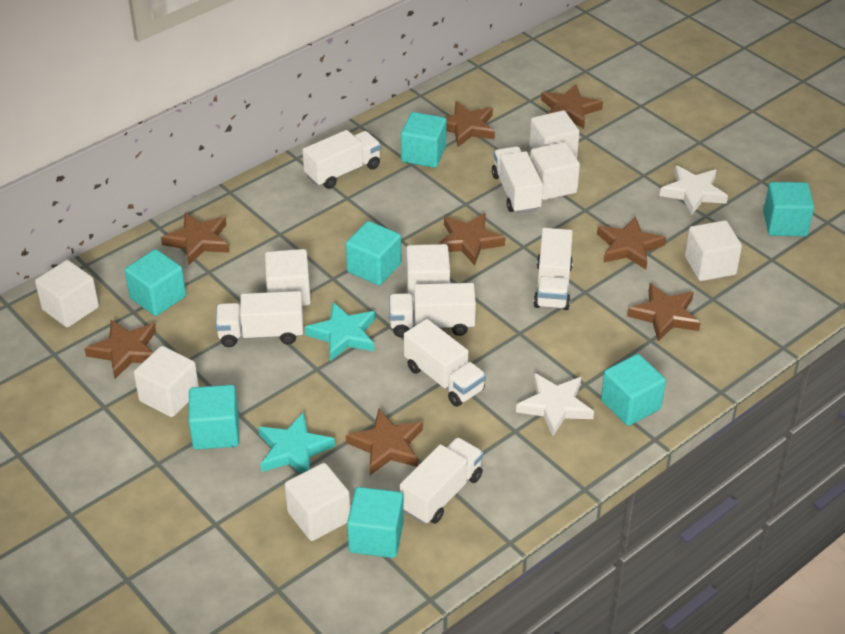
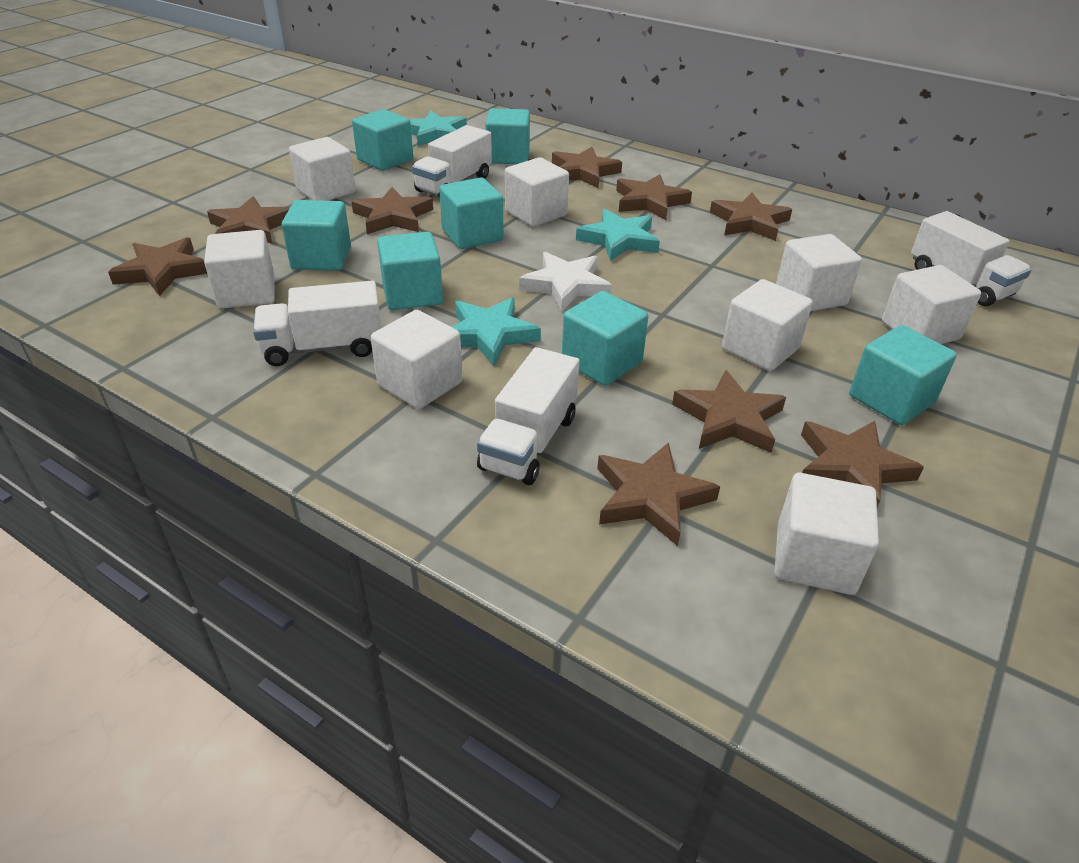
brown star: 8 -> 9
turquoise star: 2 -> 3
white star: 2 -> 1
white truck: 7 -> 4

